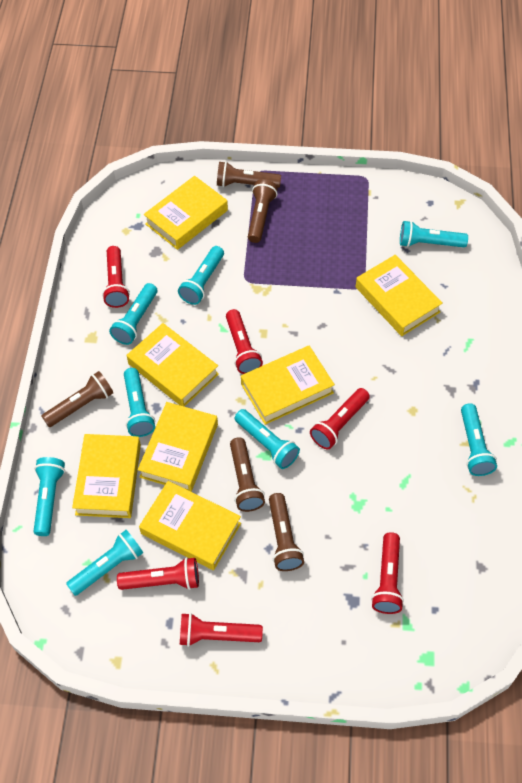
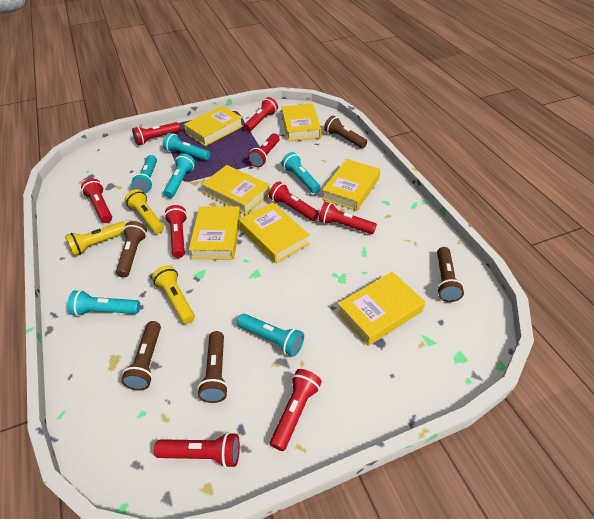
red flashlight: 6 -> 9
turquoise flashlight: 8 -> 6
yellow flashlight: 0 -> 3

